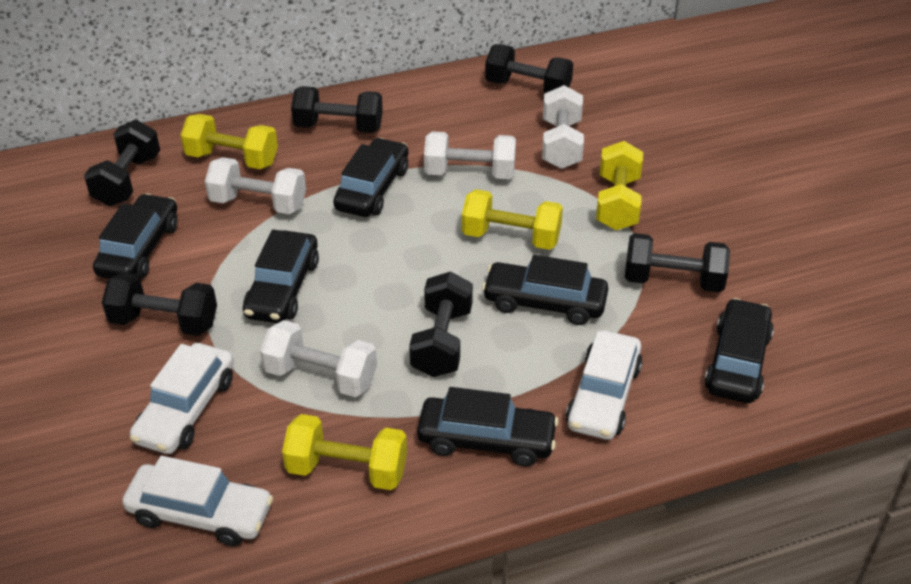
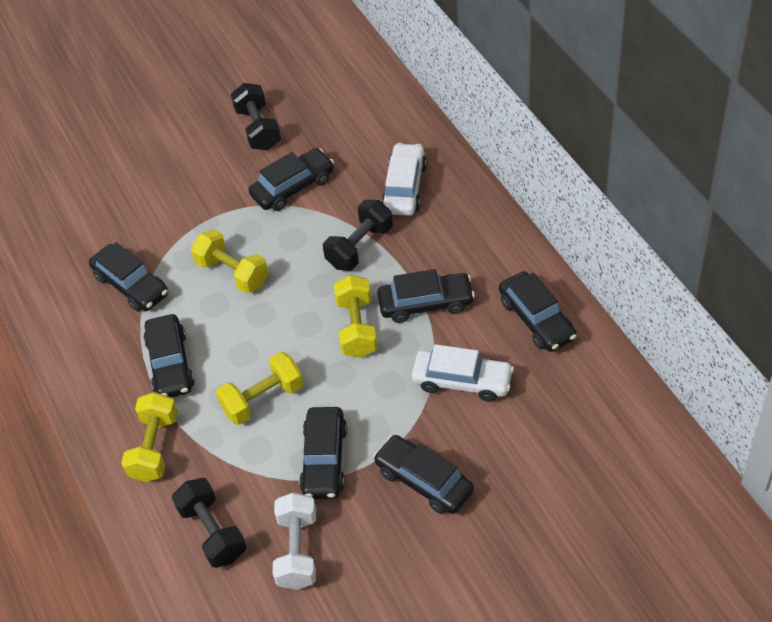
black car: 6 -> 7
black dumbbell: 6 -> 3
white car: 3 -> 2
white dumbbell: 4 -> 1

